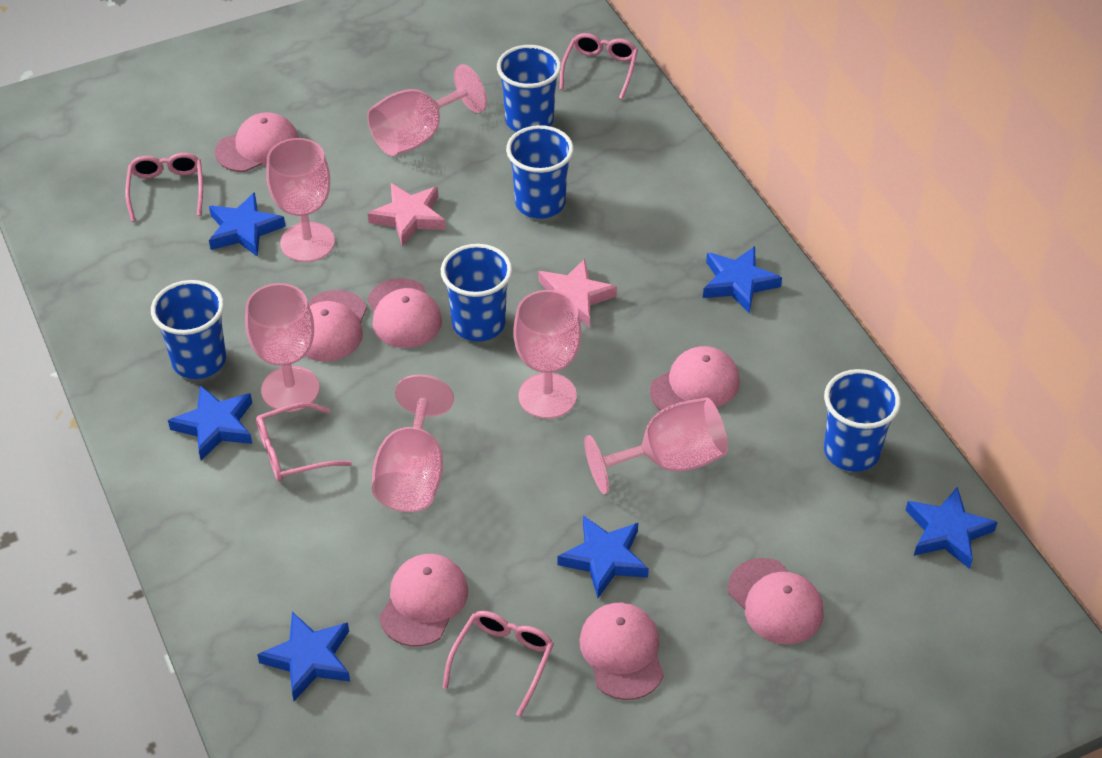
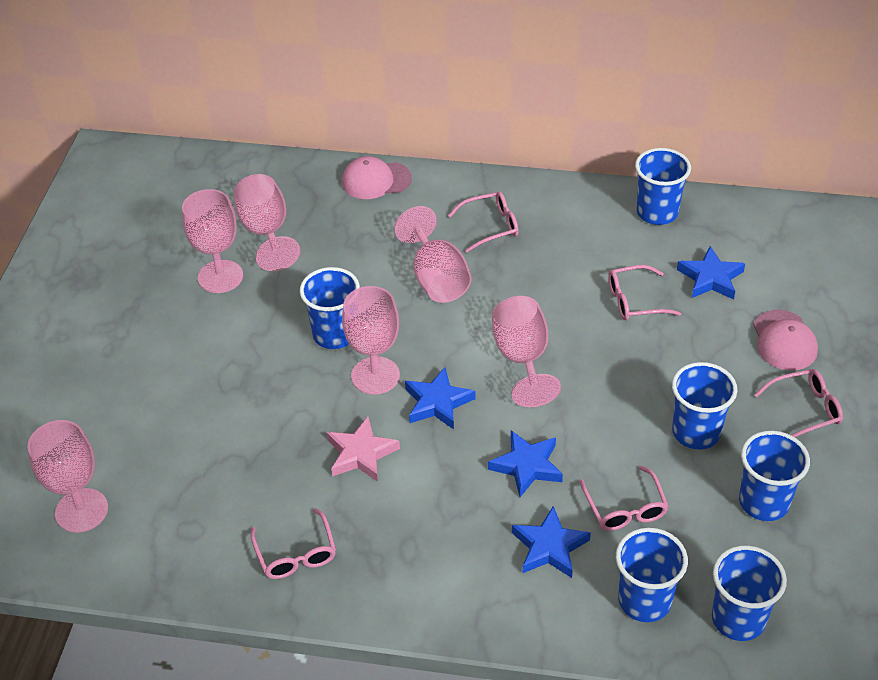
blue cup: 5 -> 6
blue star: 6 -> 4
pink cap: 7 -> 2
pink glasses: 4 -> 5
pink star: 2 -> 1

